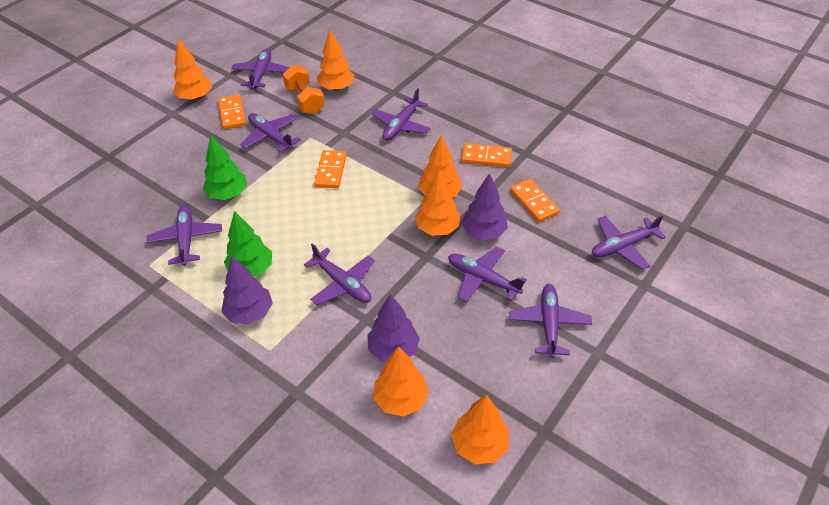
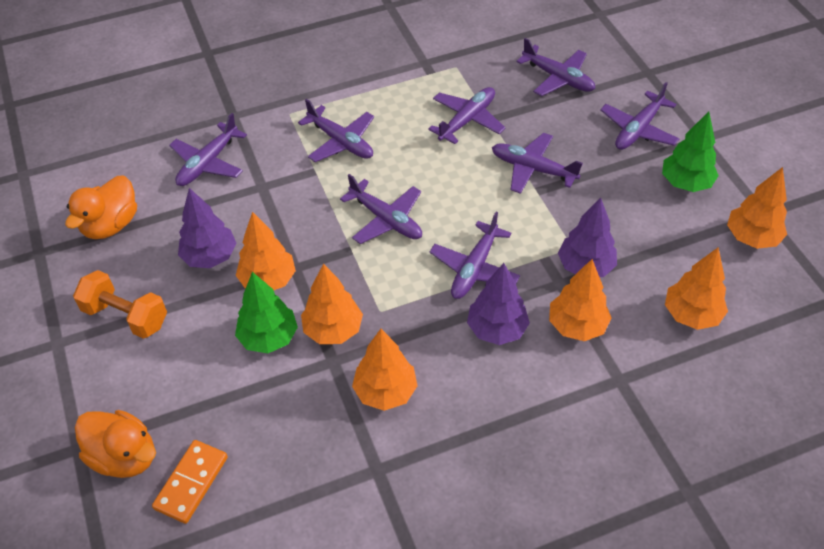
orange domino: 4 -> 1
orange duck: 0 -> 2

